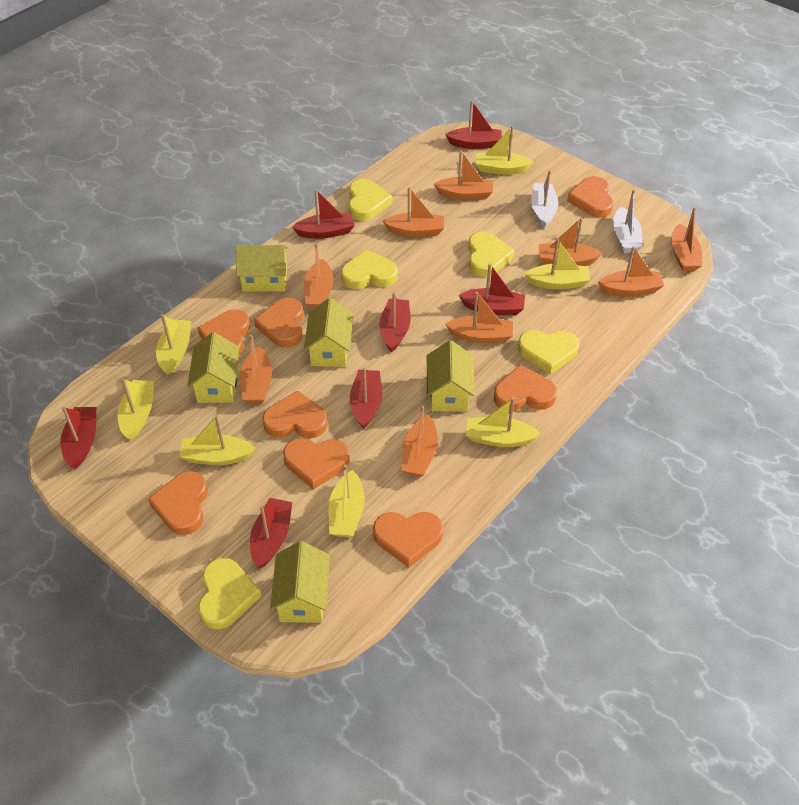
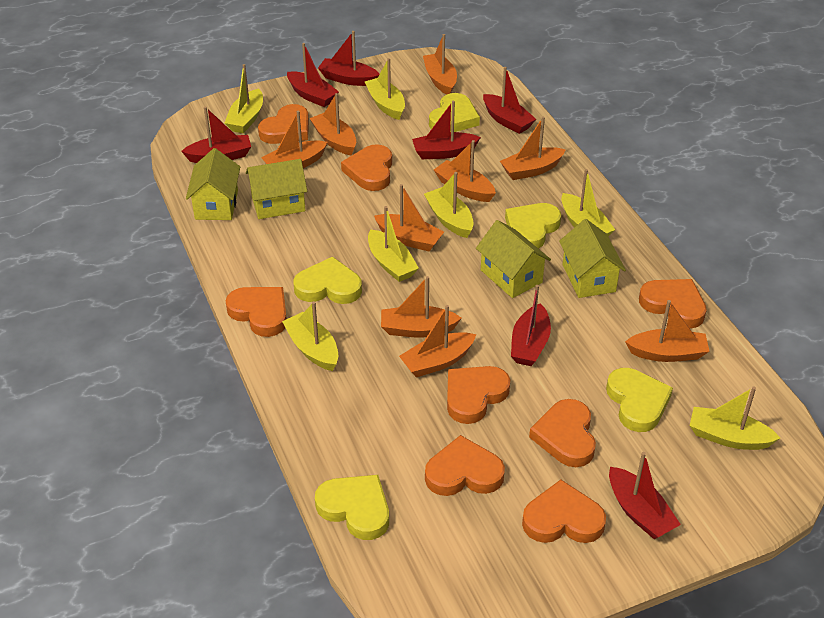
white boat: 2 -> 0
yellow house: 5 -> 4

